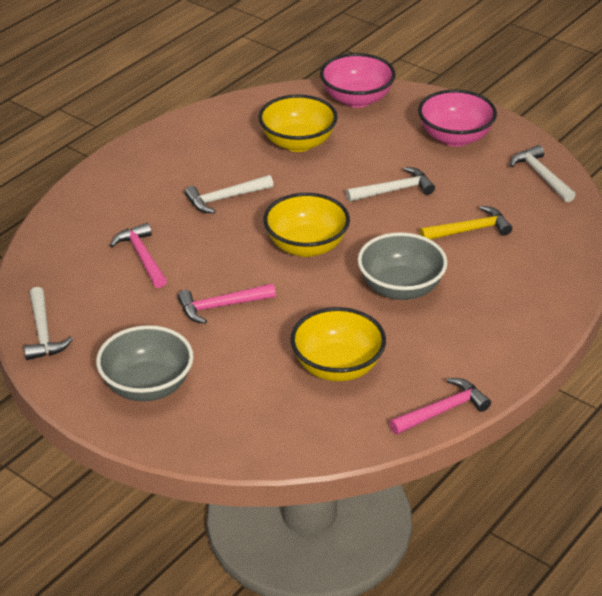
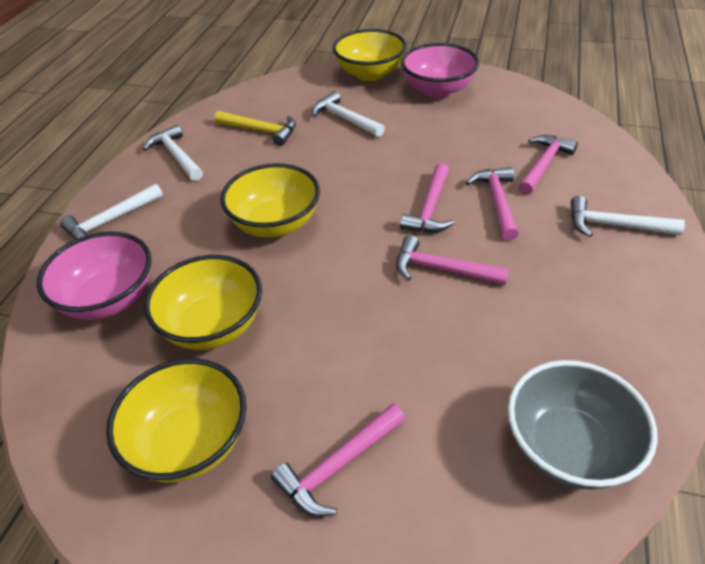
grey bowl: 2 -> 1
pink hammer: 3 -> 5
yellow bowl: 3 -> 4

